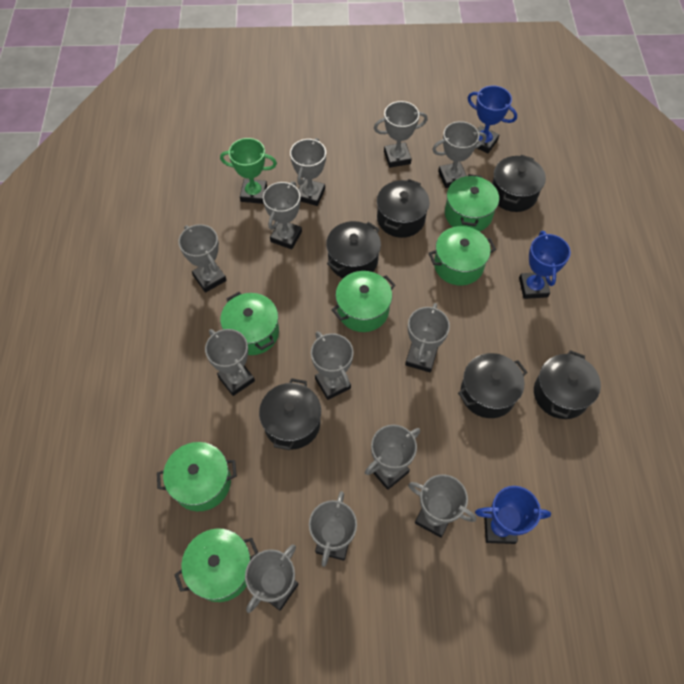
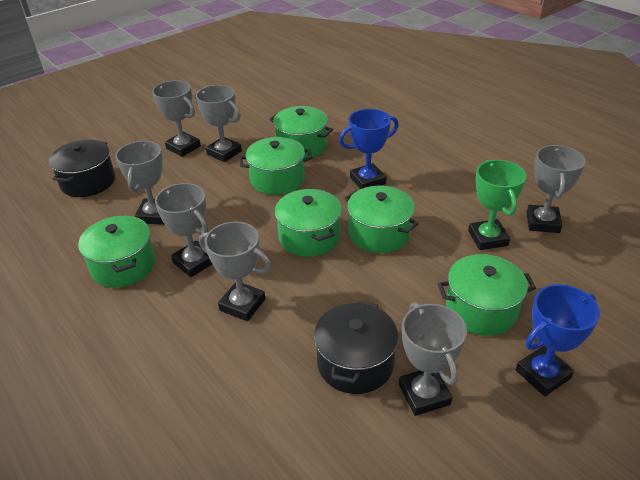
black pot: 6 -> 2
blue trophy: 3 -> 2
grey trophy: 12 -> 7

